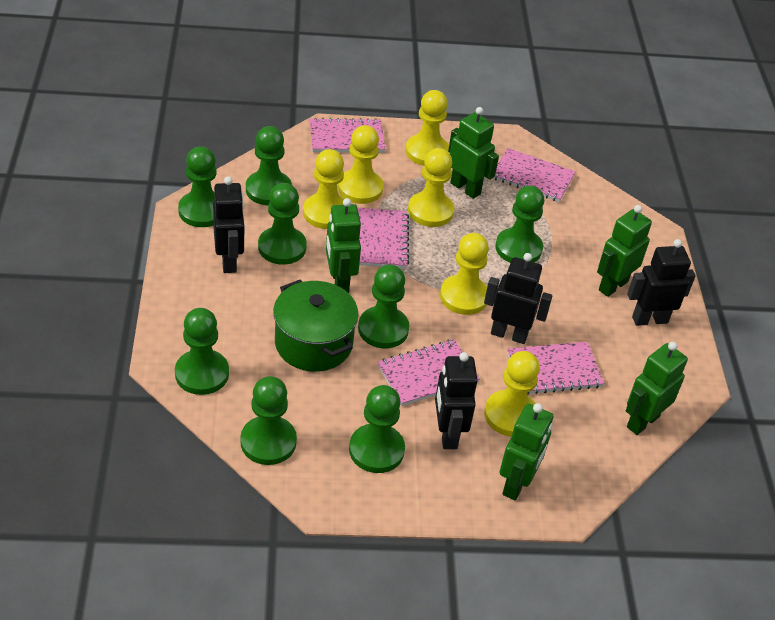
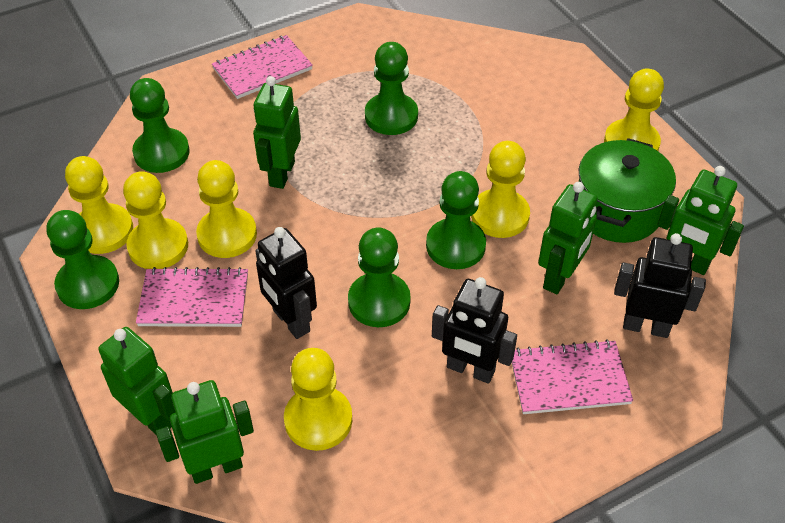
black robot: 4 -> 3
green pawn: 8 -> 5
pink notebook: 5 -> 3

